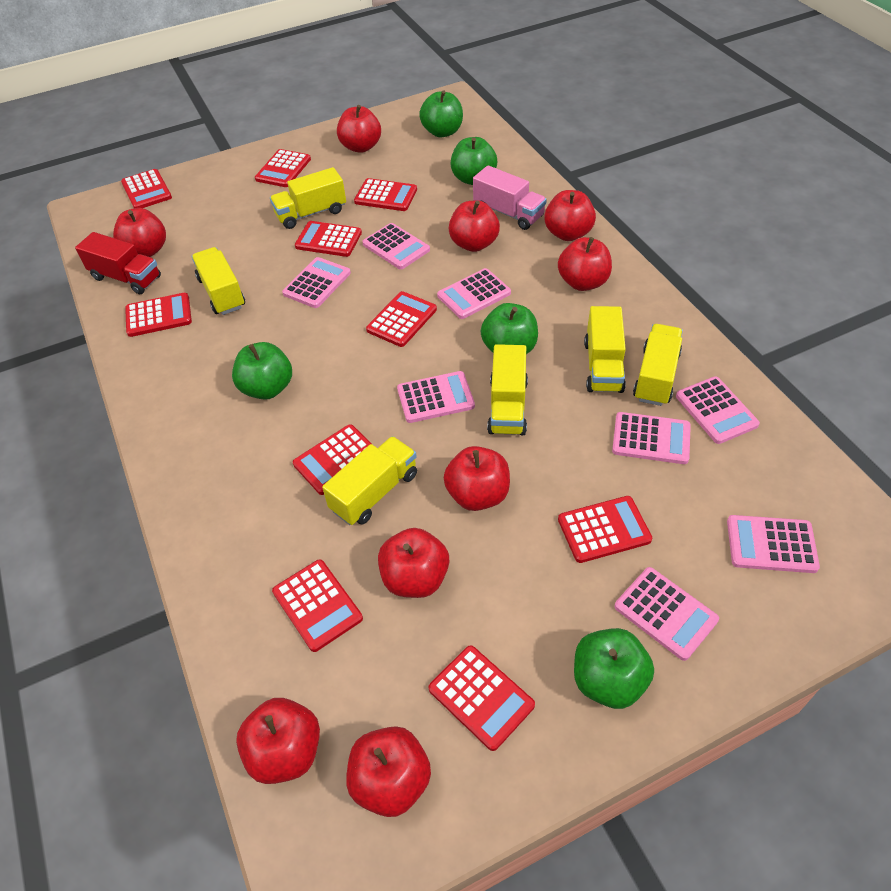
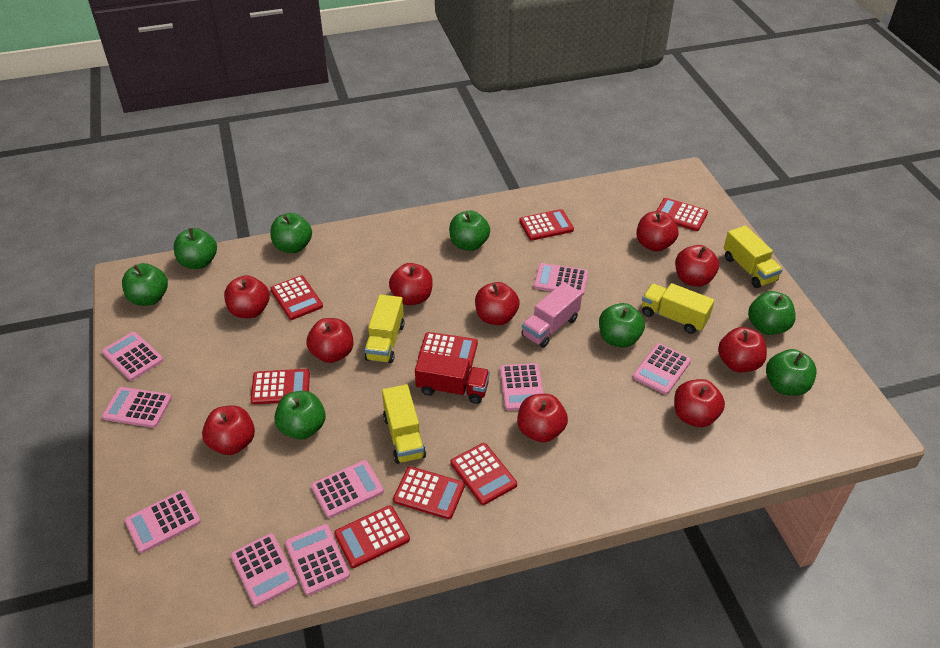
green apple: 5 -> 8
pink calculator: 8 -> 9
red apple: 9 -> 10
red calculator: 10 -> 8
yellow truck: 6 -> 4

